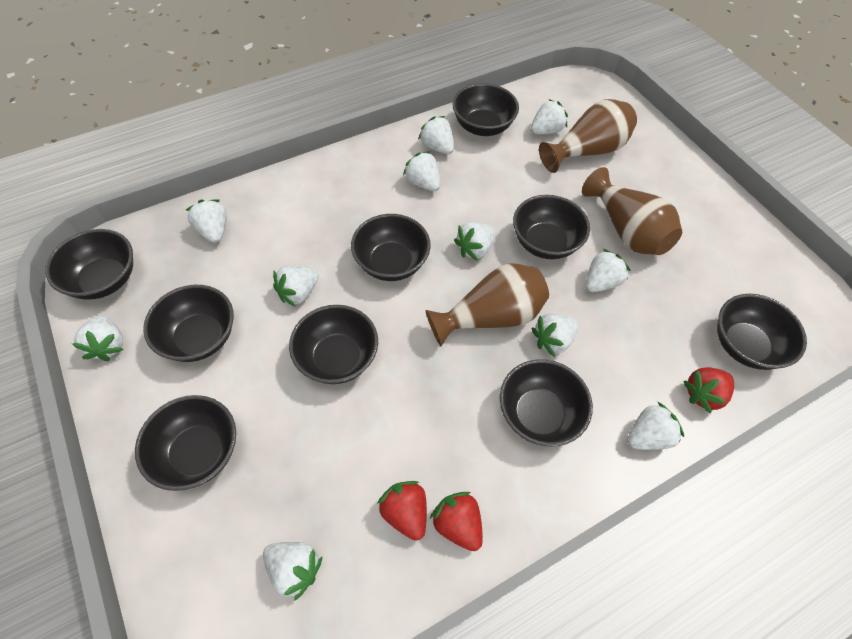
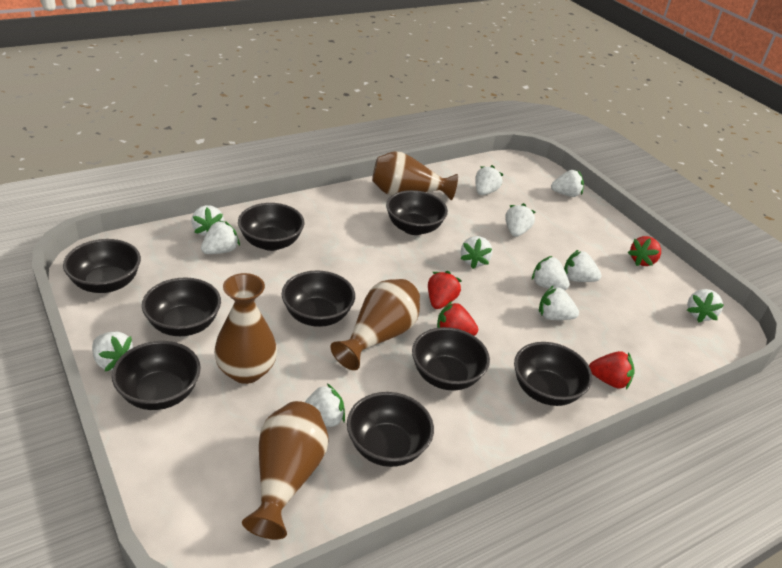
brown vase: 3 -> 4
red strawberry: 3 -> 4
white strawberry: 11 -> 12

